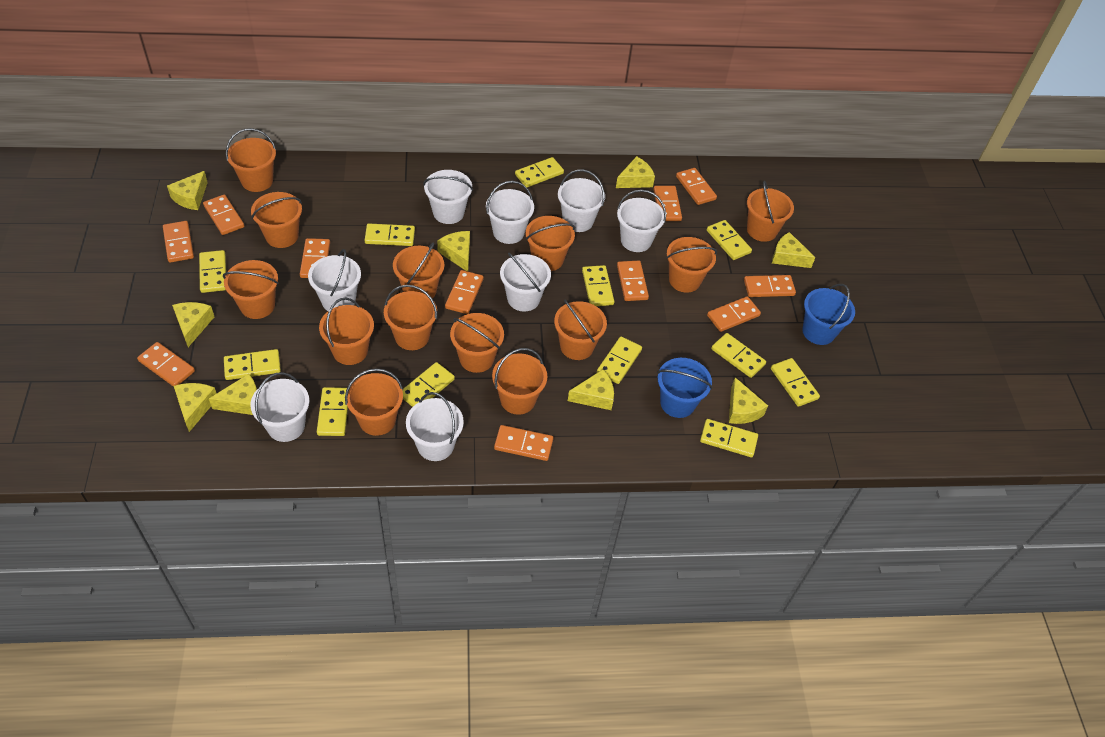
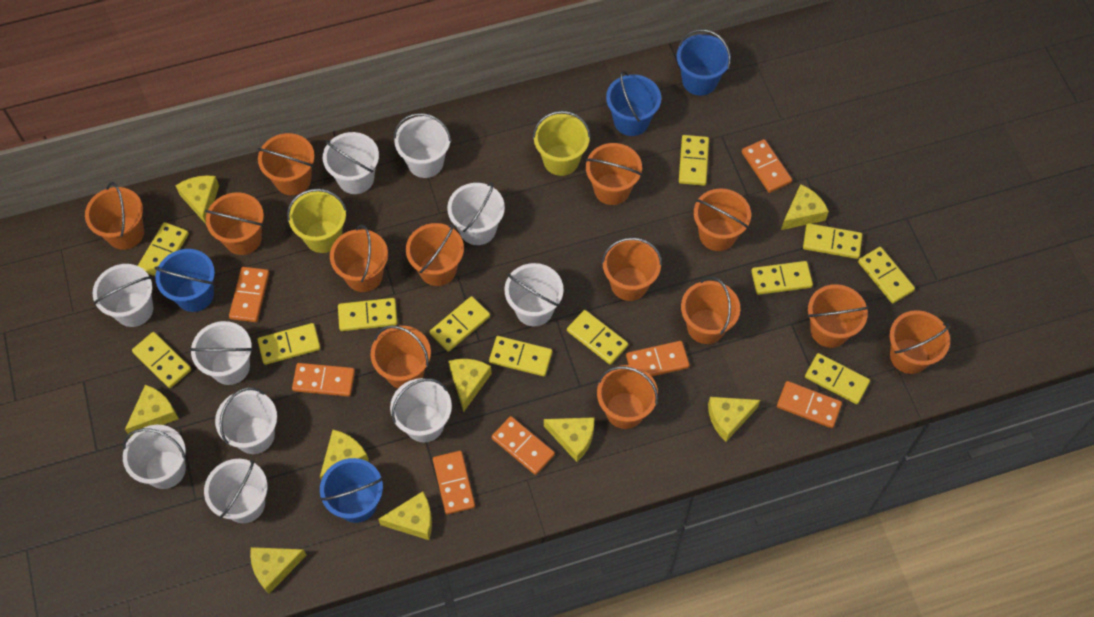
blue bucket: 2 -> 4
orange domino: 11 -> 7
white bucket: 8 -> 10
yellow bucket: 0 -> 2

